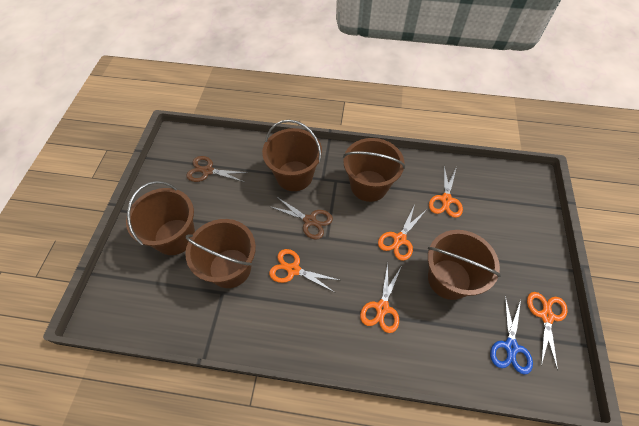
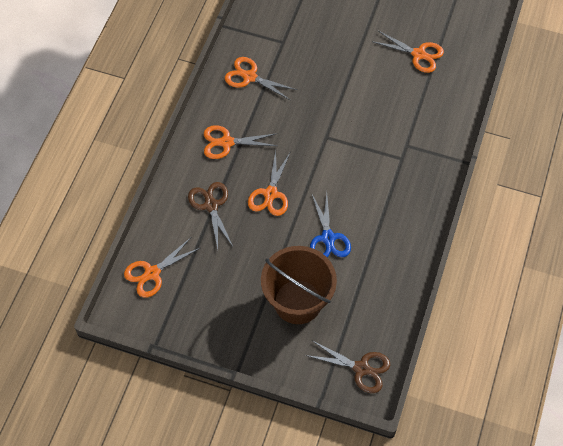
brown bucket: 5 -> 1

